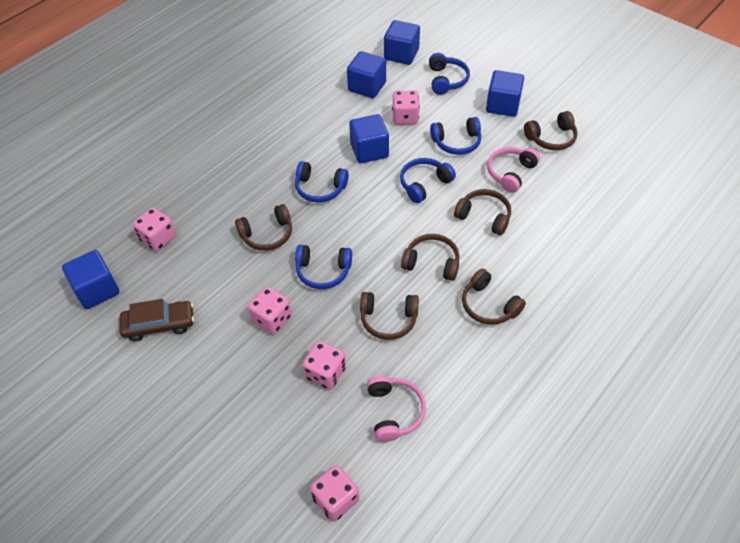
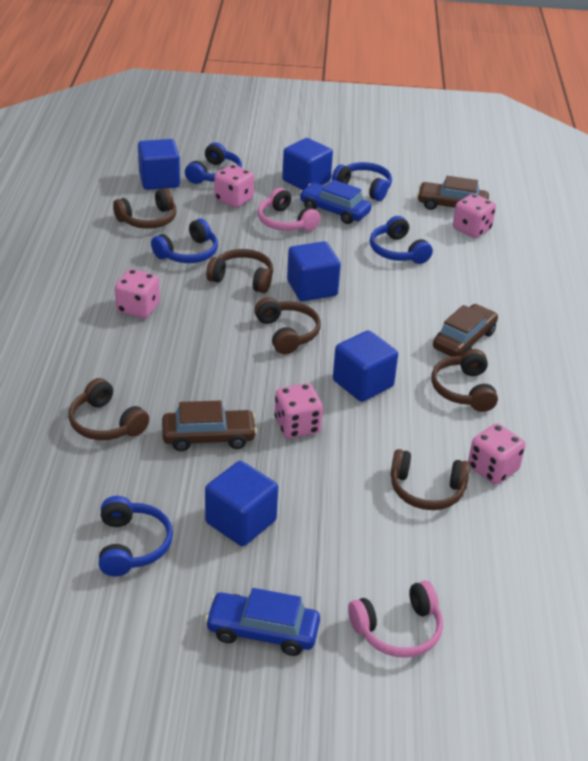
blue car: 0 -> 2
brown car: 1 -> 3

